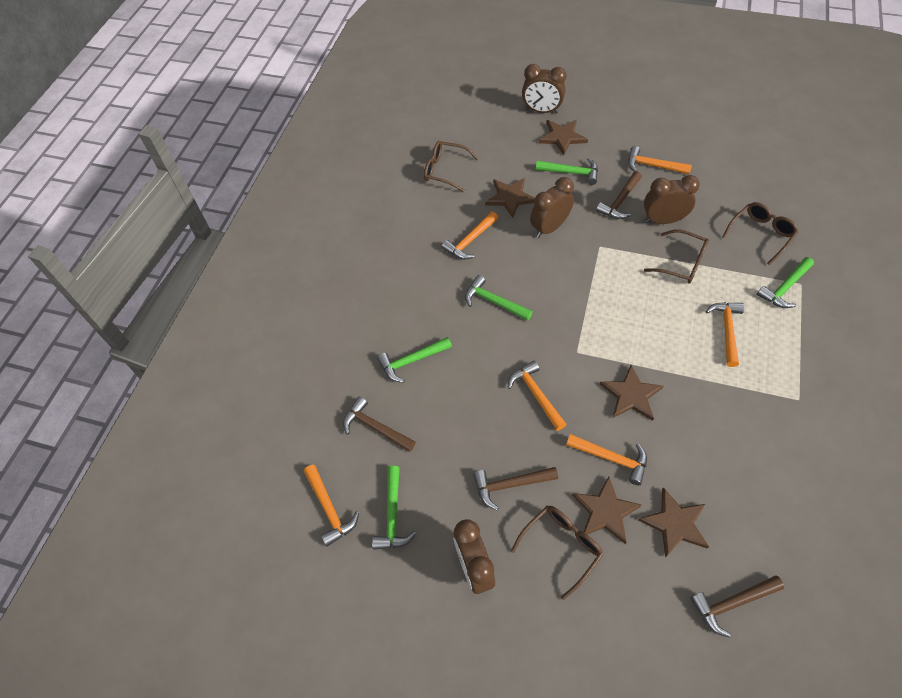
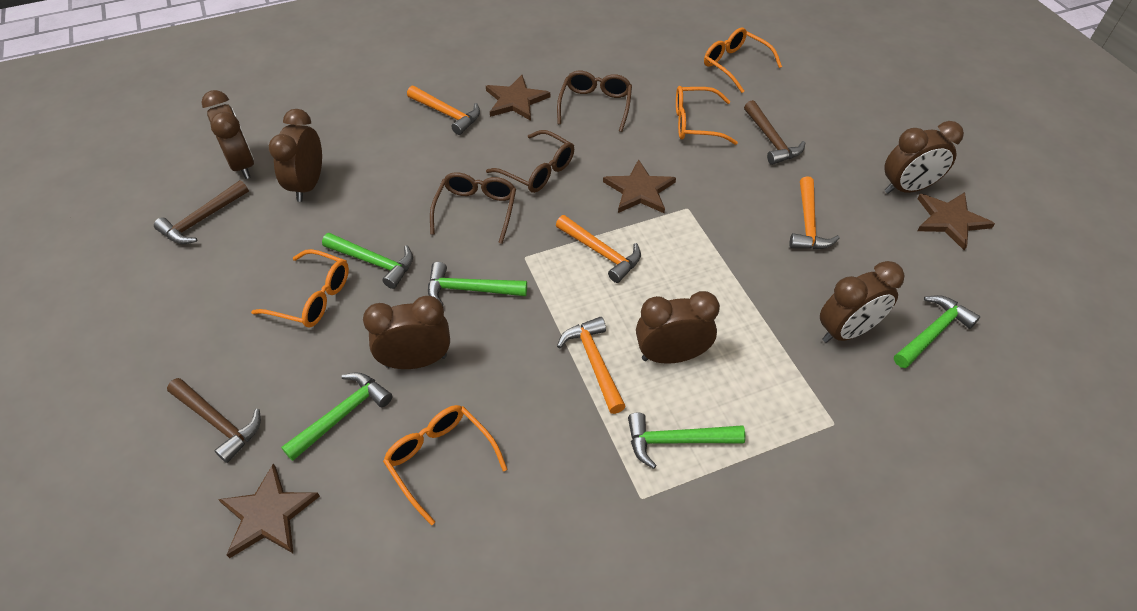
brown clock: 4 -> 6
brown glasses: 4 -> 3
brown hammer: 4 -> 3
brown star: 5 -> 4
orange glasses: 0 -> 4
orange hammer: 6 -> 4

